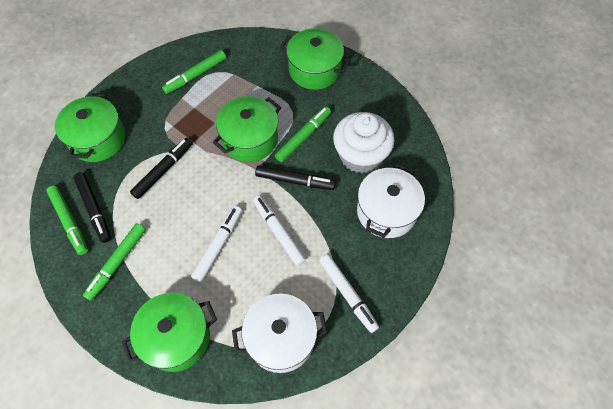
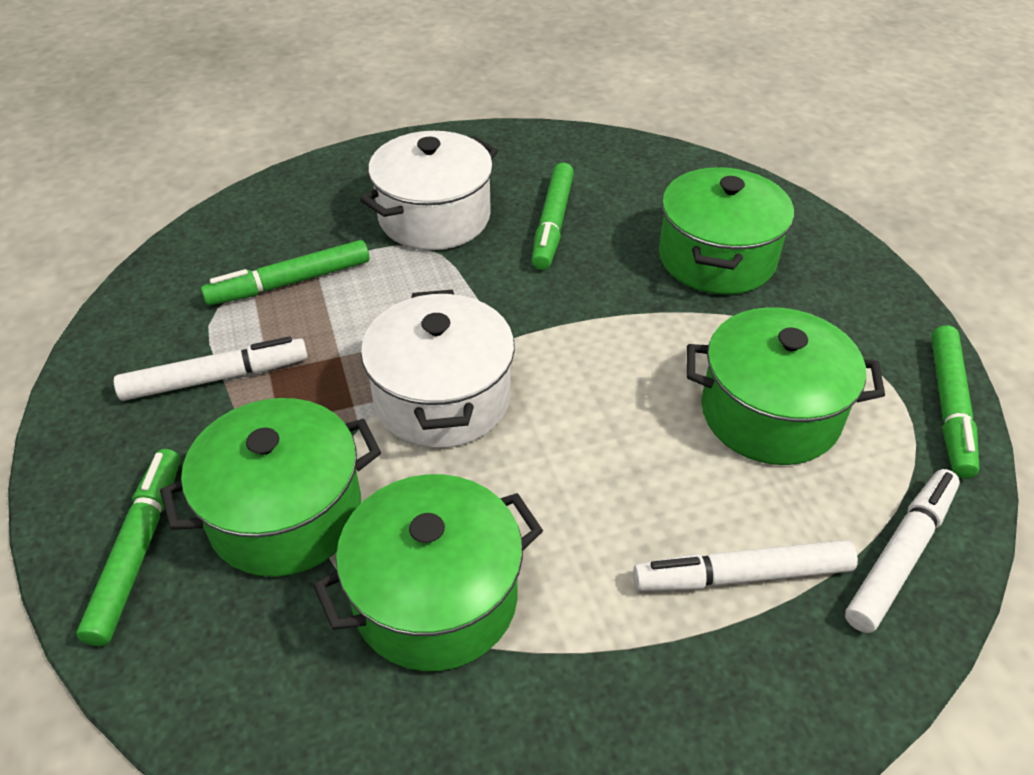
black marker: 3 -> 0
white cupcake: 1 -> 0

